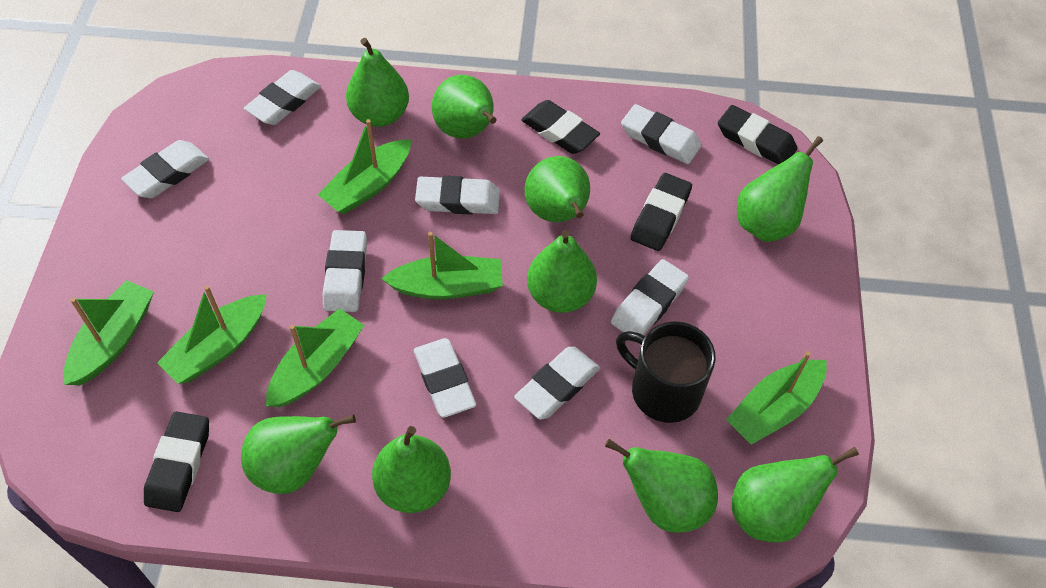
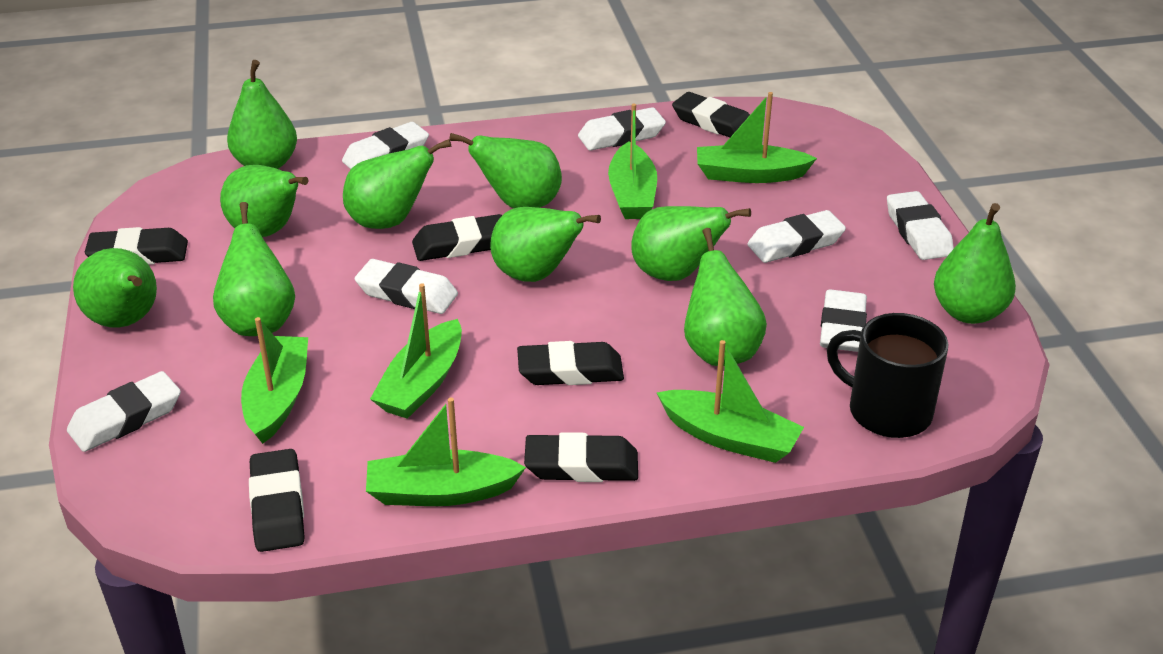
black eraser: 4 -> 6
green pear: 9 -> 10
white eraser: 8 -> 7

